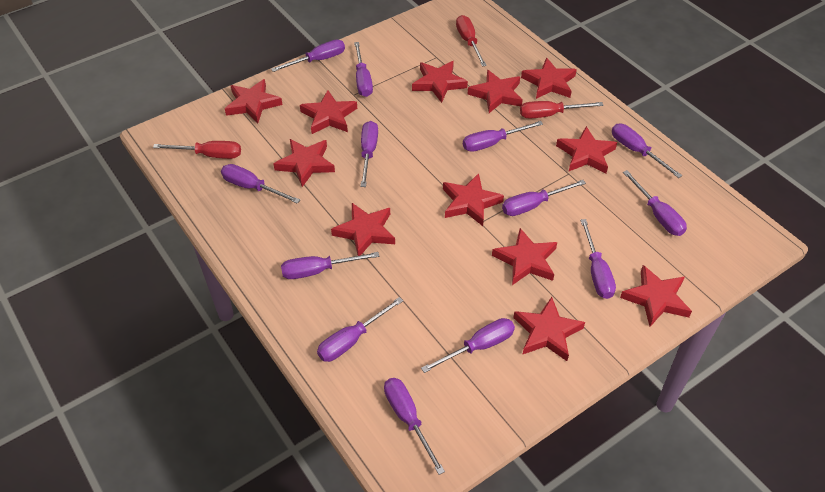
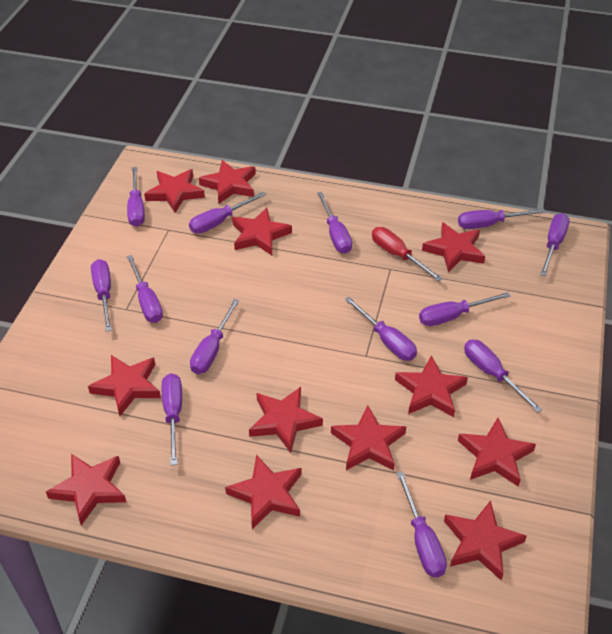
red screwdriver: 3 -> 1

